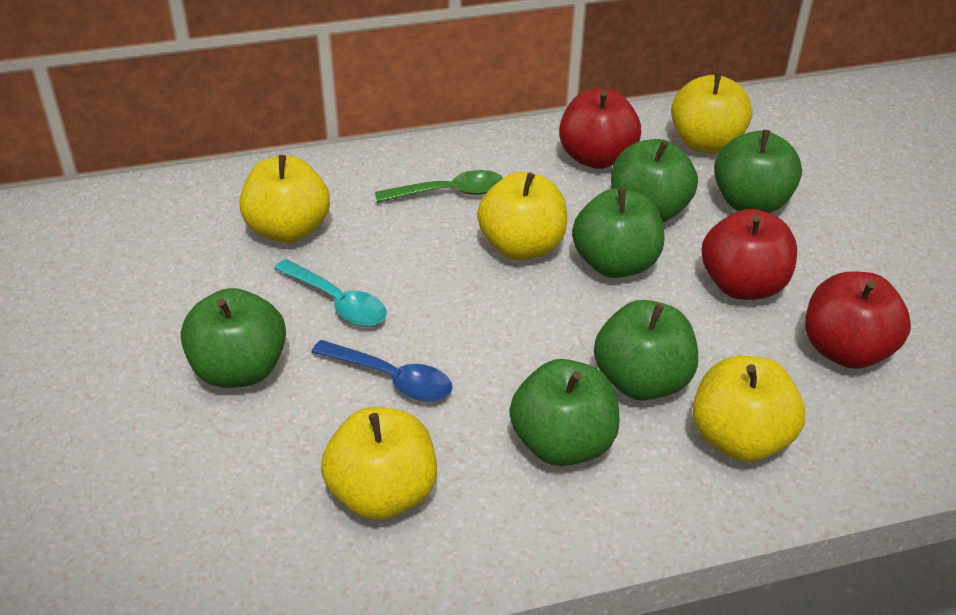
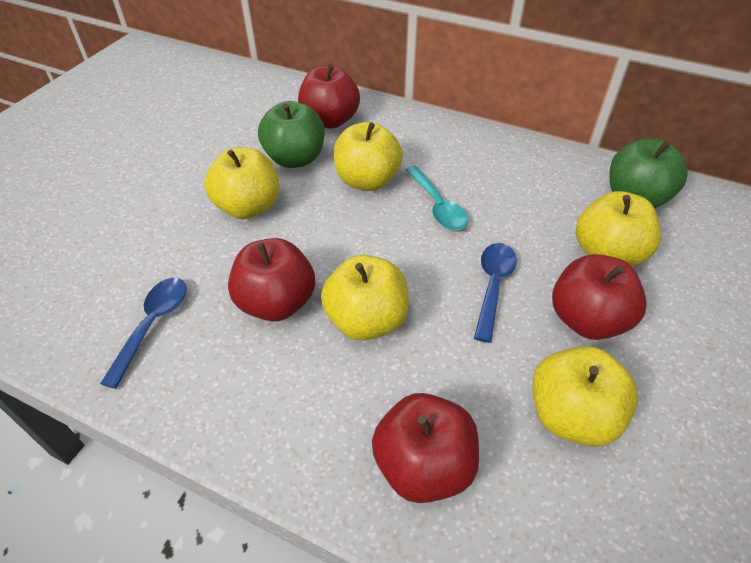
blue spoon: 1 -> 2
green apple: 6 -> 2
green spoon: 1 -> 0
red apple: 3 -> 4

